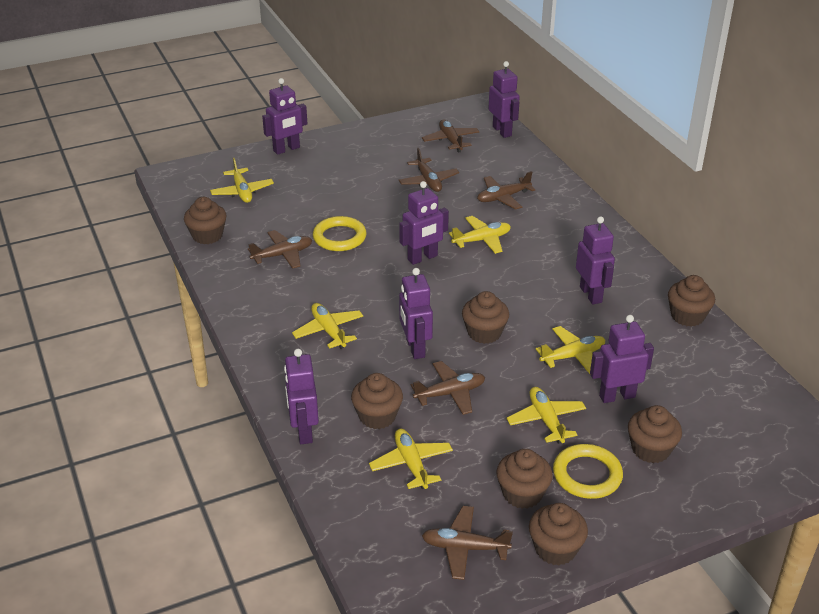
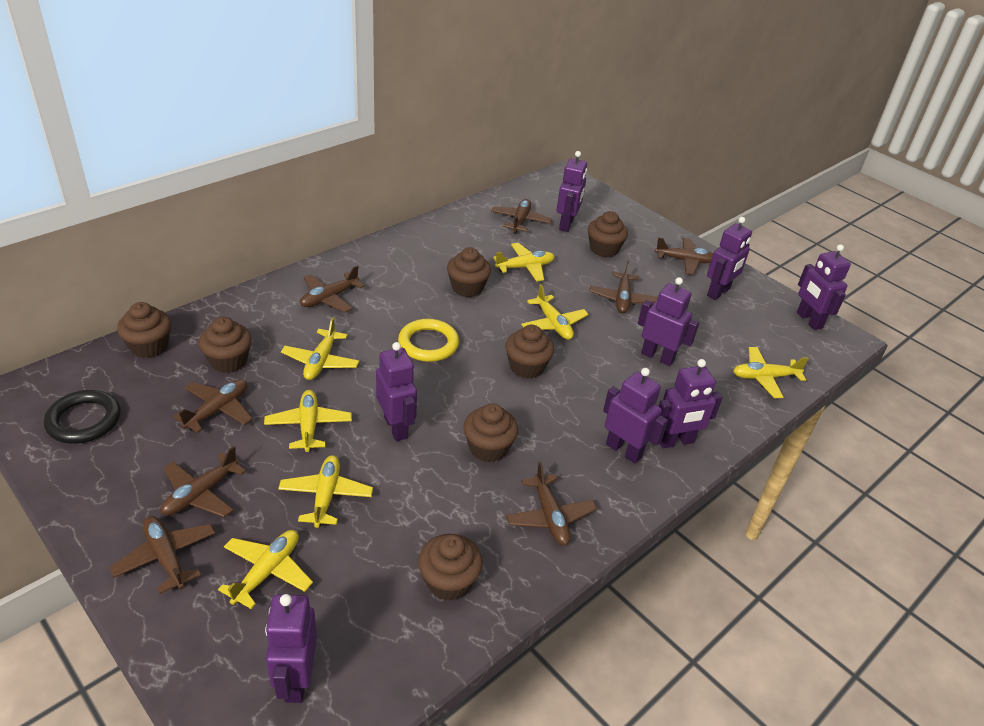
black ring: 0 -> 1
brown plane: 6 -> 8
purple robot: 7 -> 8
yellow plane: 6 -> 7
yellow ring: 2 -> 1

